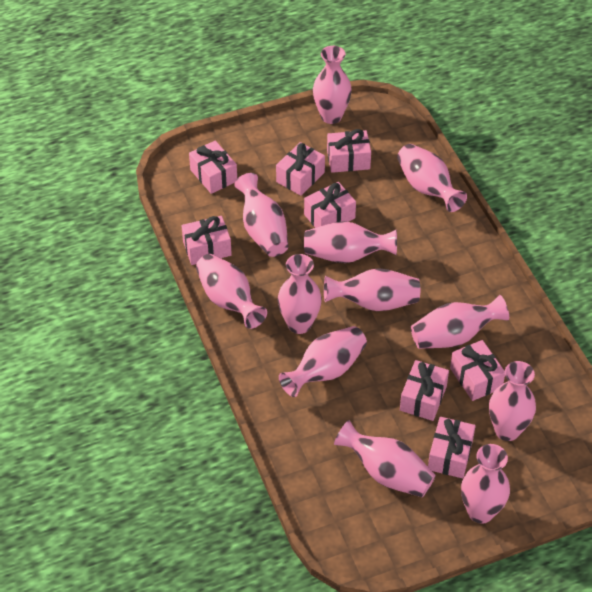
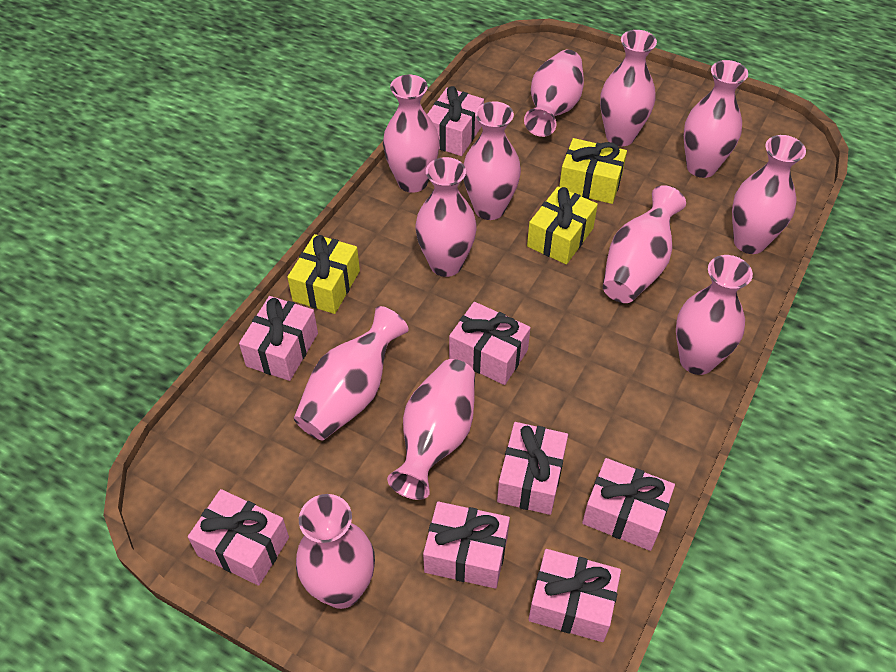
yellow gift: 0 -> 3

